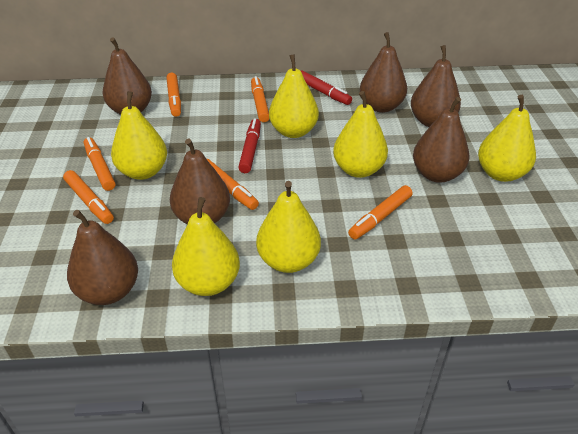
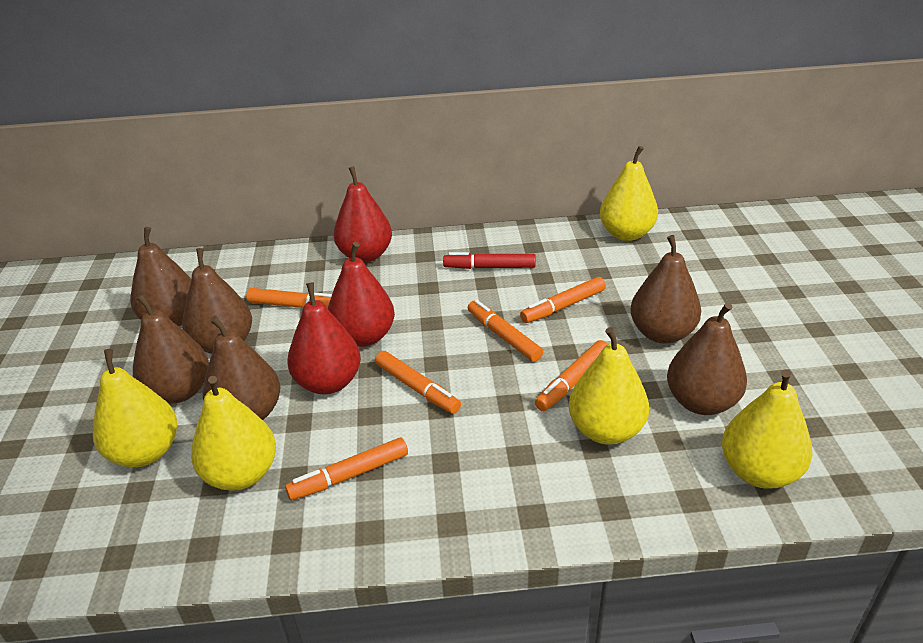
red marker: 2 -> 1
red pear: 0 -> 3
yellow pear: 6 -> 5

